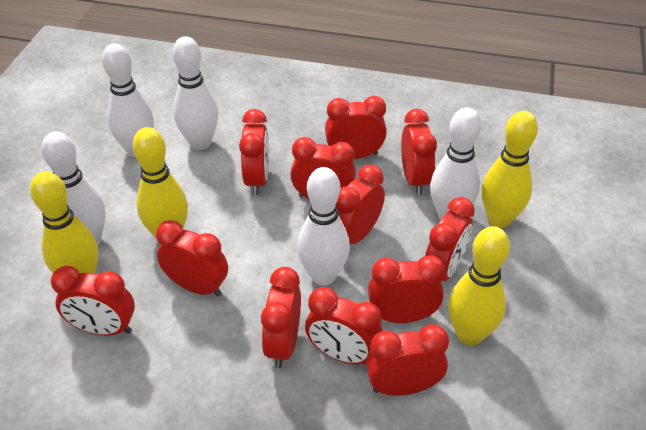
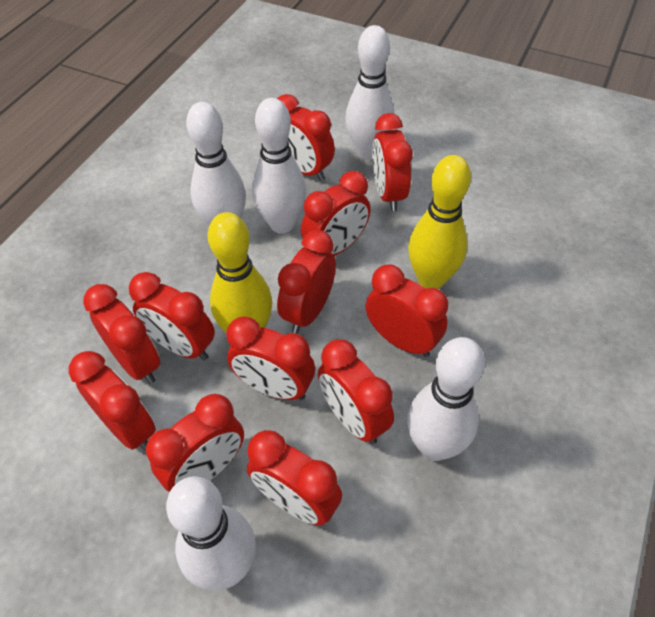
yellow bowling pin: 4 -> 2

